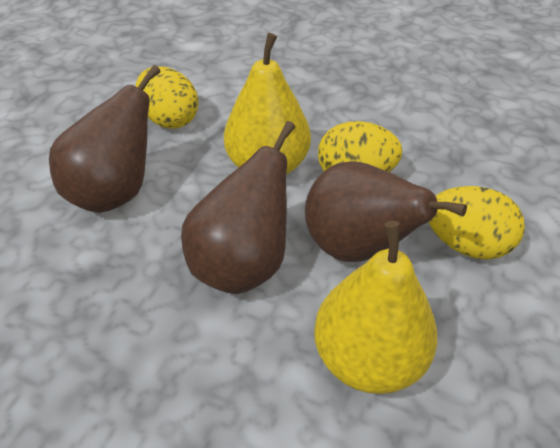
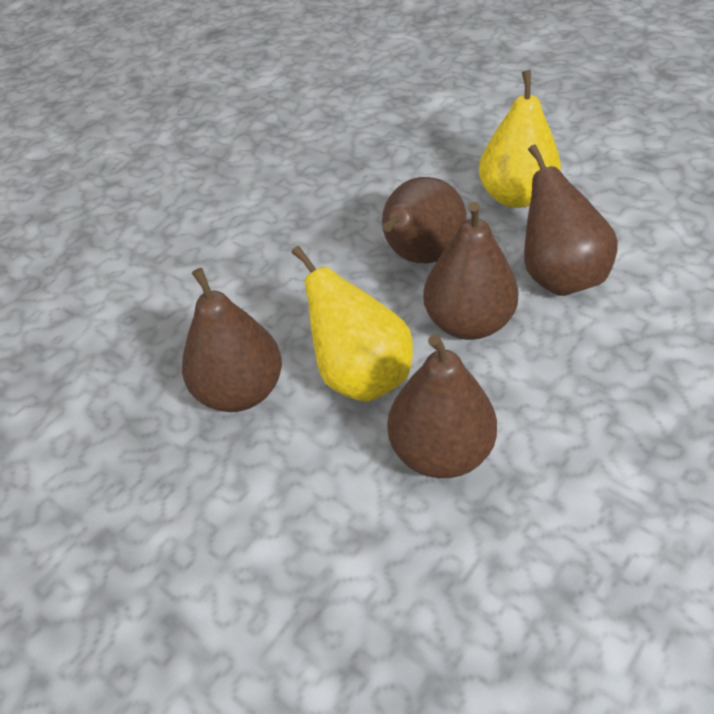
brown pear: 3 -> 5
yellow egg: 3 -> 0

